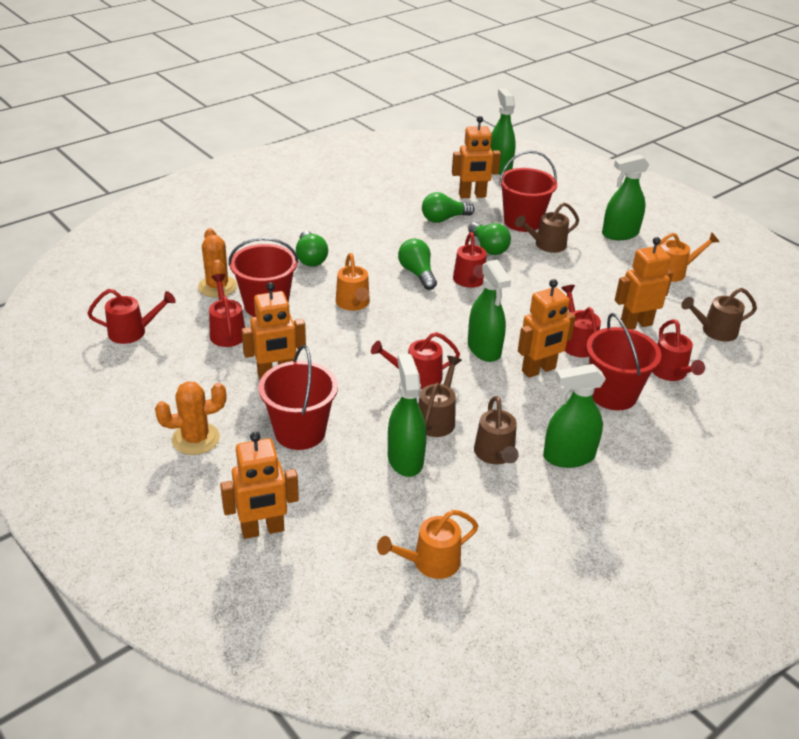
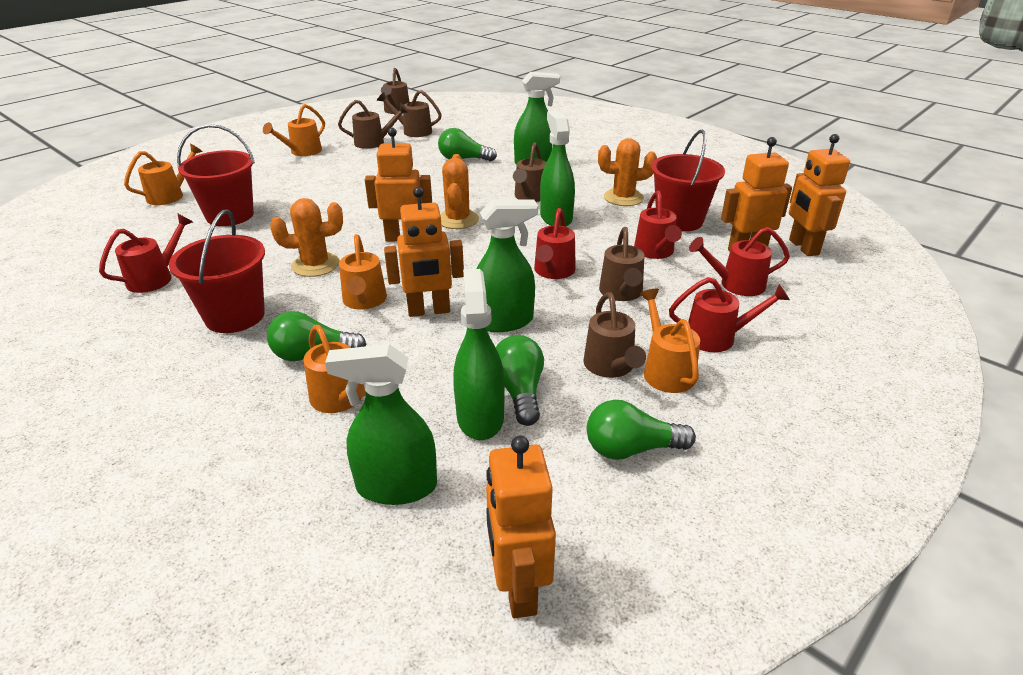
brown watering can: 4 -> 6
orange cactus: 2 -> 3
orange watering can: 3 -> 5
red bucket: 4 -> 3
red watering can: 6 -> 5

